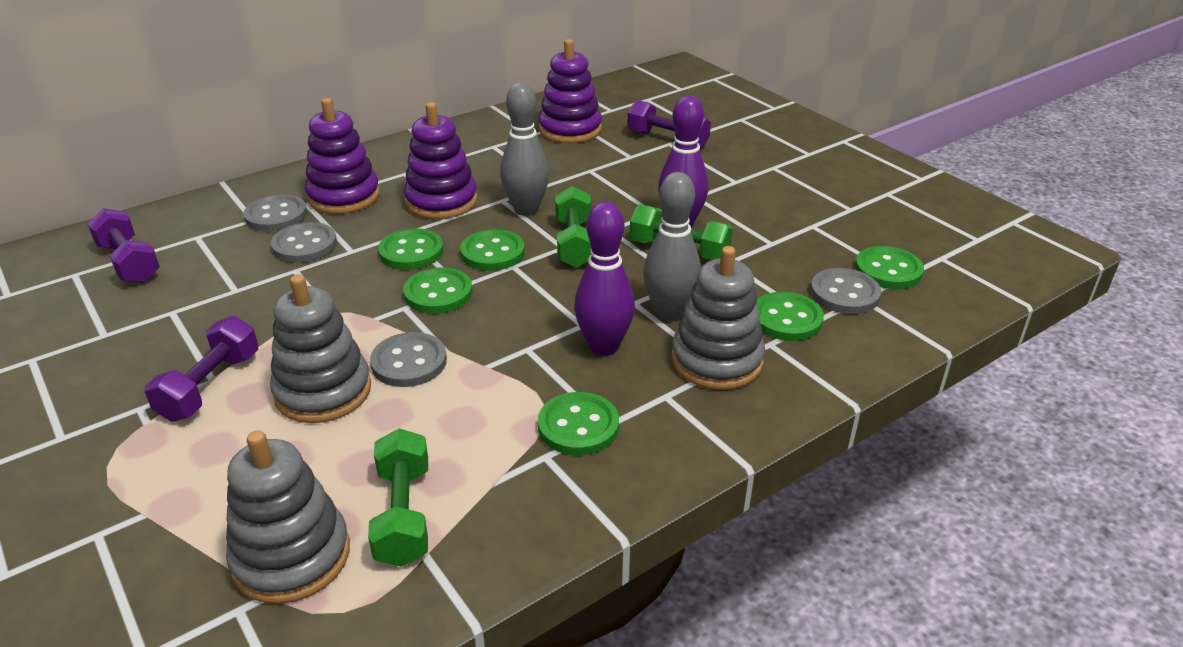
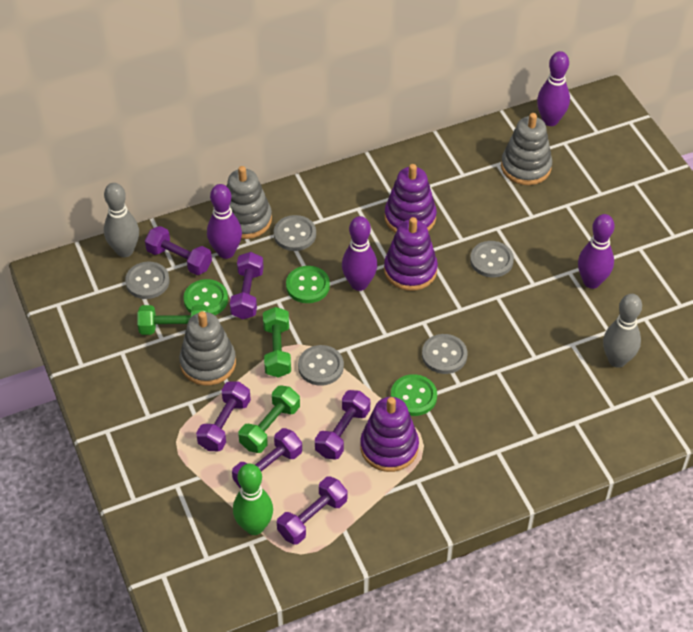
green bowling pin: 0 -> 1
green button: 6 -> 3
grey button: 4 -> 5
purple bowling pin: 2 -> 4
purple dumbbell: 3 -> 6

